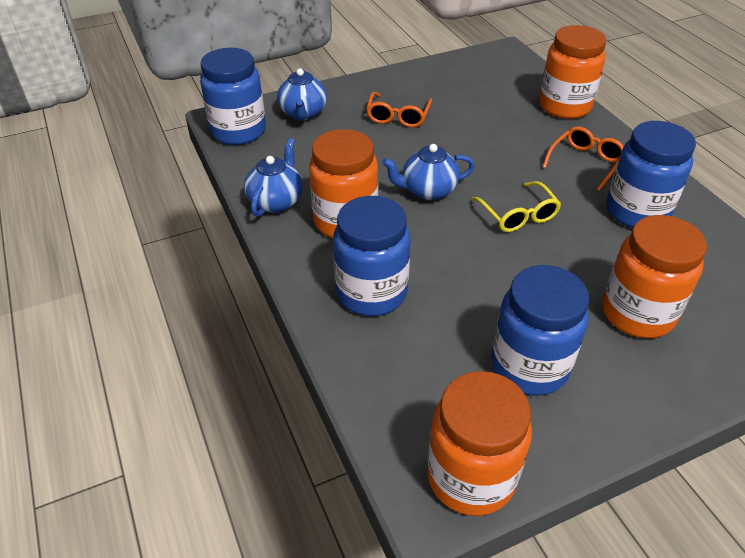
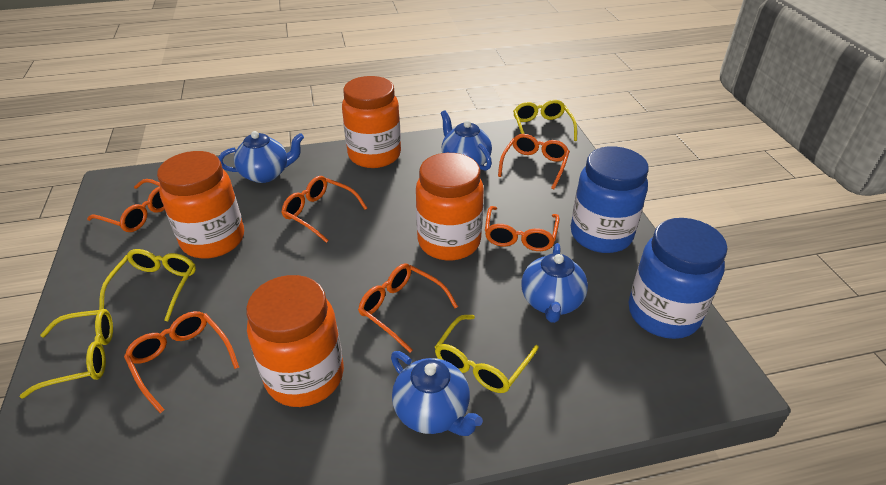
blue jar: 4 -> 2
blue teapot: 3 -> 4
orange glasses: 2 -> 6
yellow glasses: 1 -> 4

